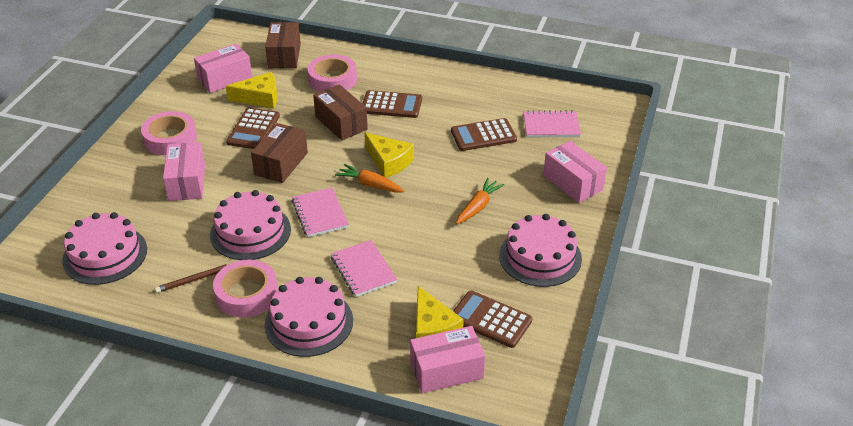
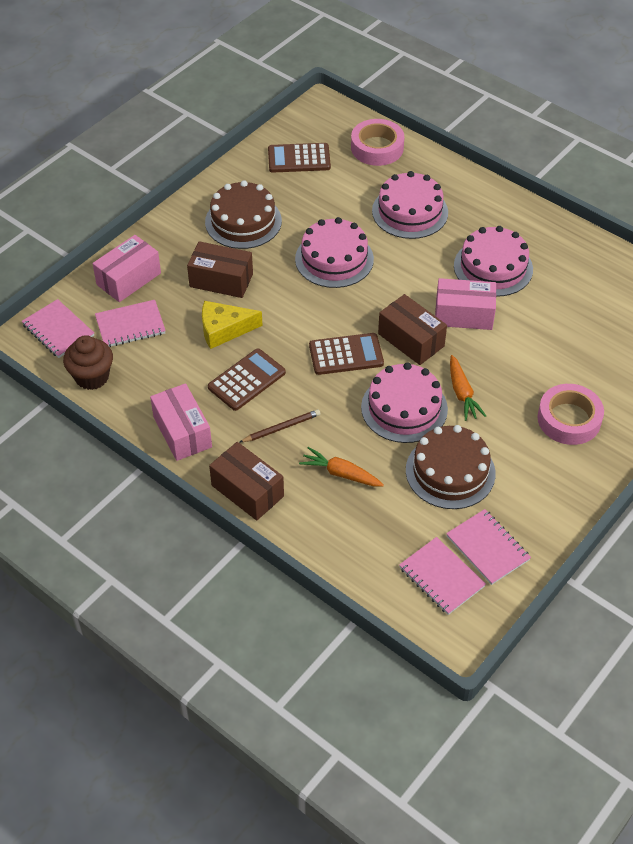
brown cake: 0 -> 2
brown calculator: 4 -> 3
brown cupcake: 0 -> 1
pink box: 4 -> 3
pink notebook: 3 -> 4
pink tape: 3 -> 2
yellow cheese: 3 -> 1

